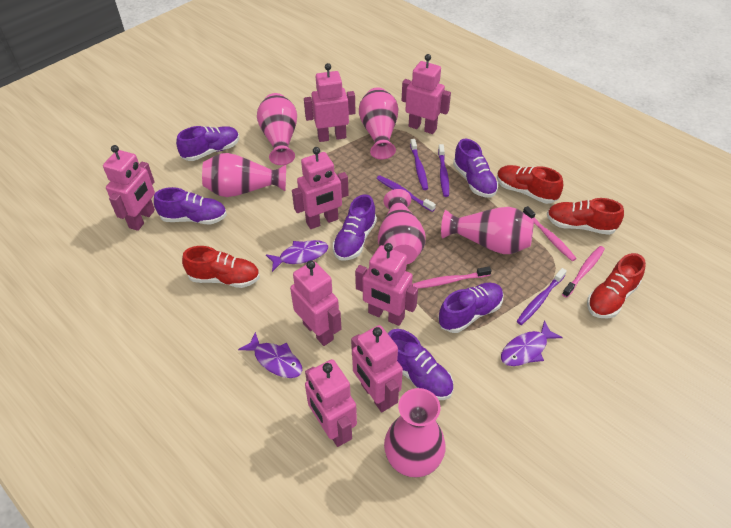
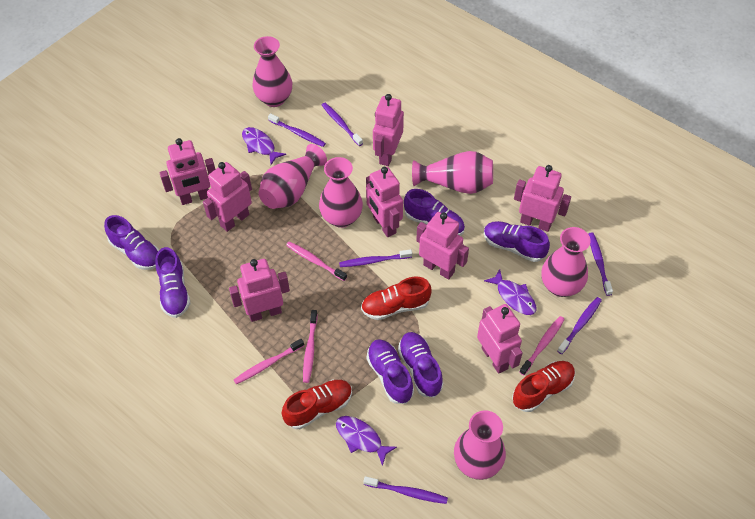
pink toothbrush: 3 -> 4
purple toothbrush: 4 -> 6
red shoe: 4 -> 3

